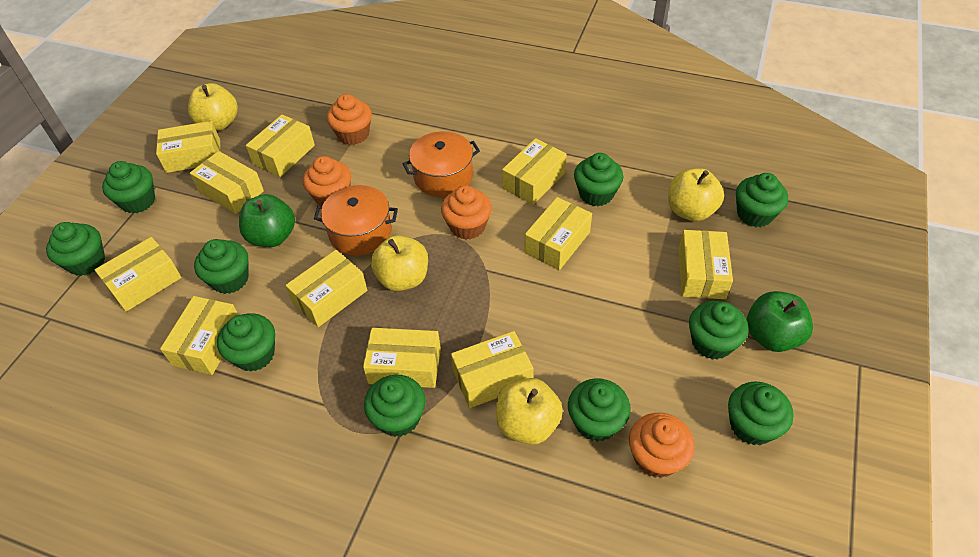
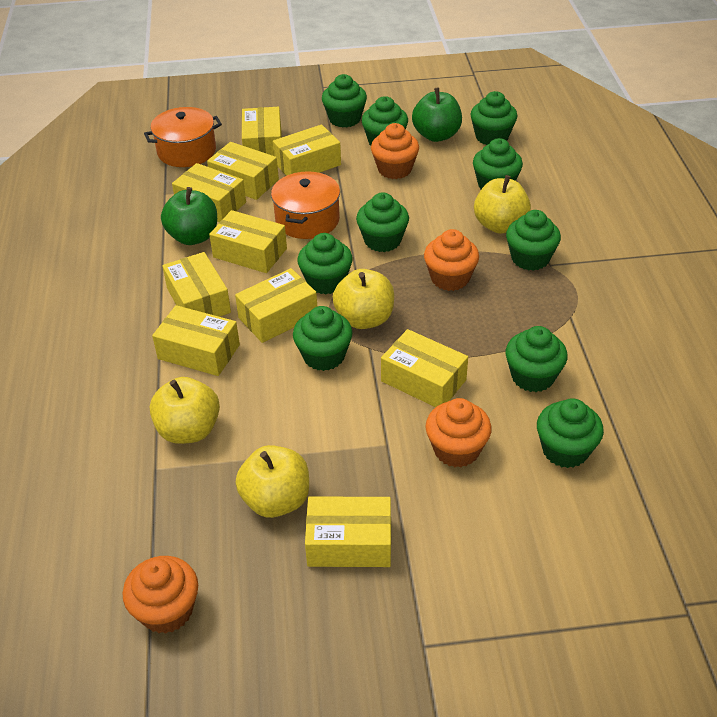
yellow box: 11 -> 10

